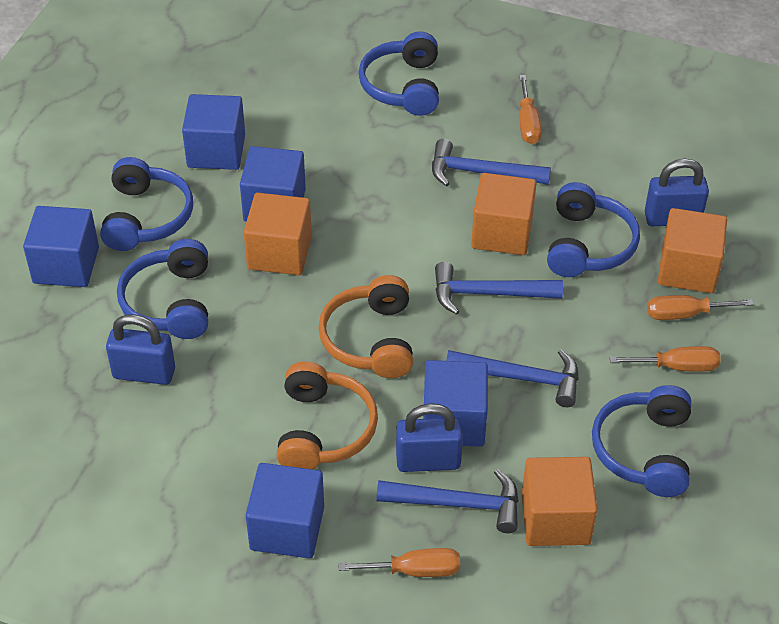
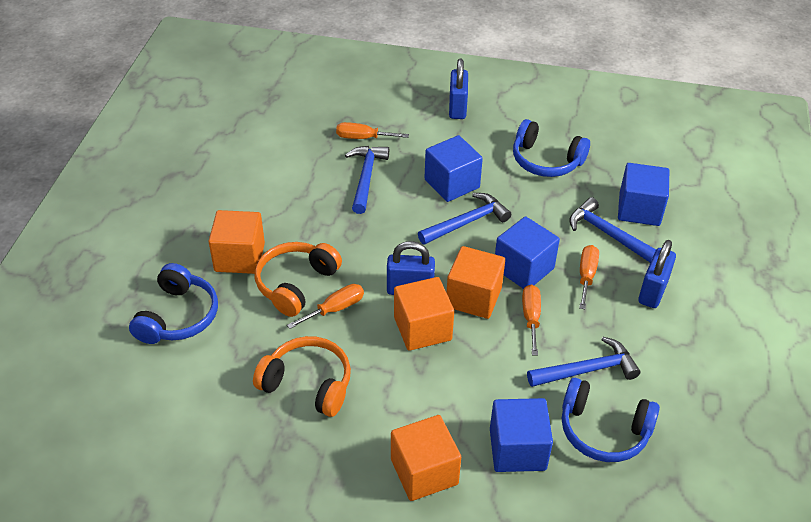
blue cube: 5 -> 4
blue headphones: 5 -> 3

